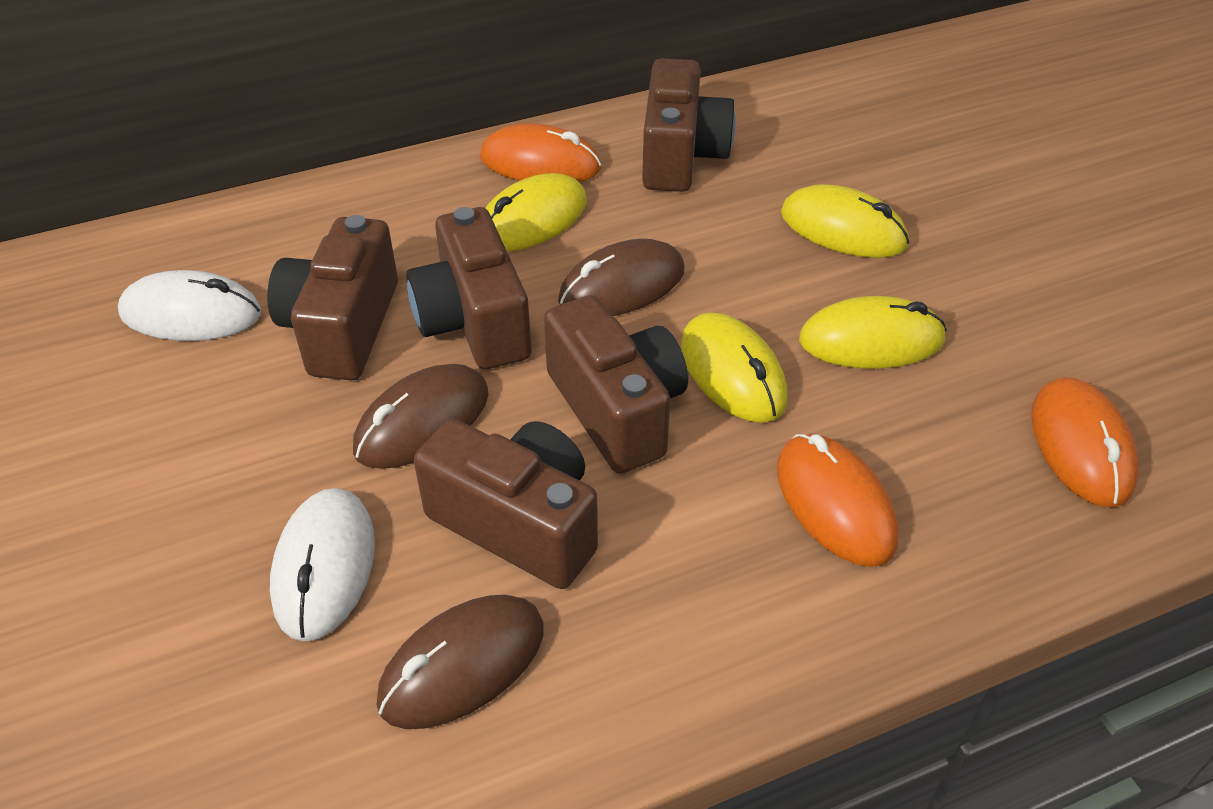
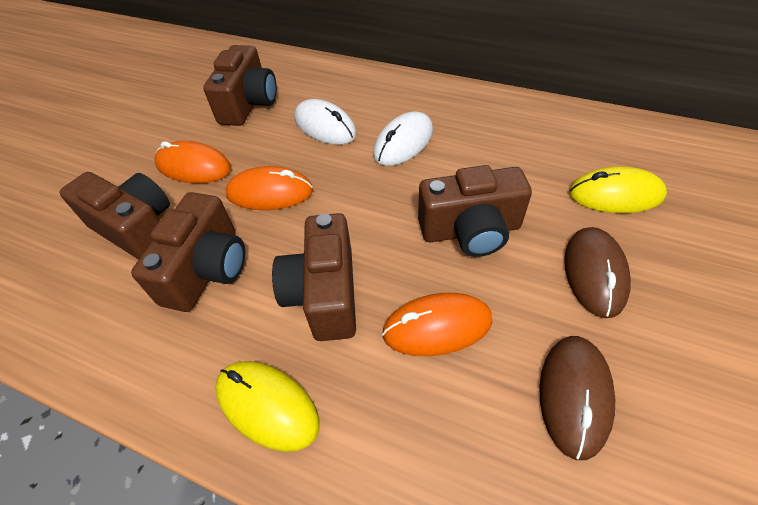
brown mouse: 3 -> 2
yellow mouse: 4 -> 2

